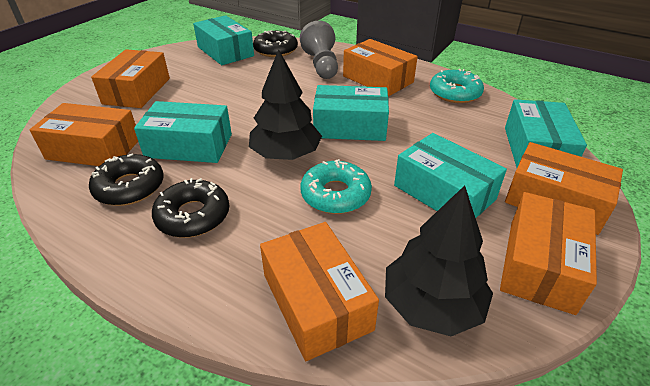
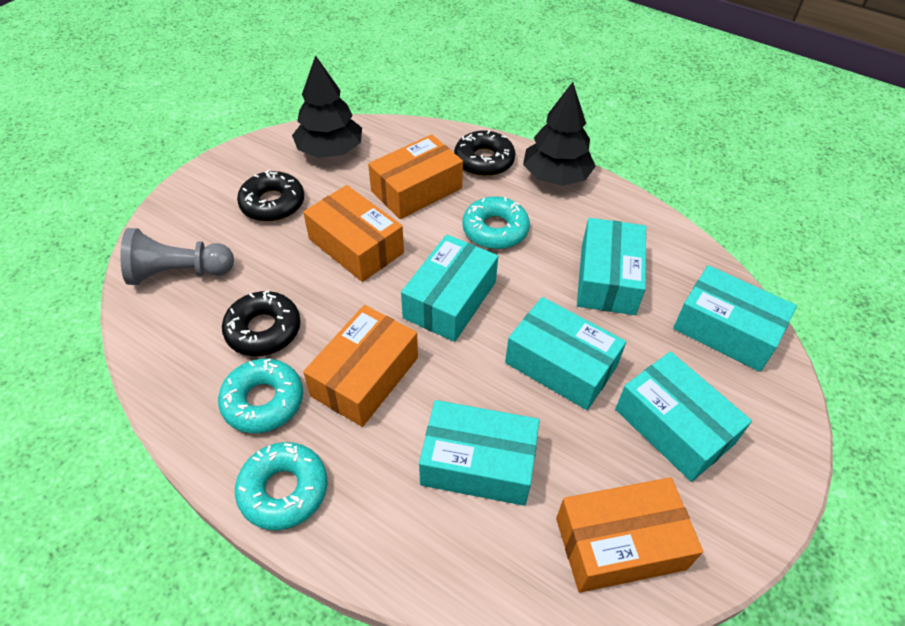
orange box: 6 -> 4
turquoise box: 5 -> 6
turquoise donut: 2 -> 3

